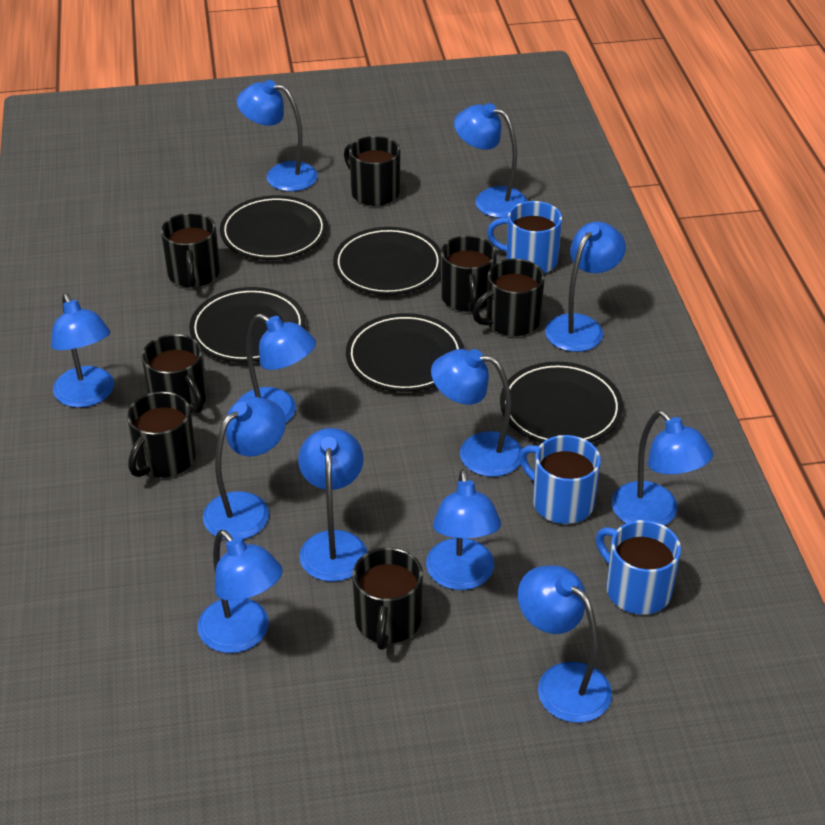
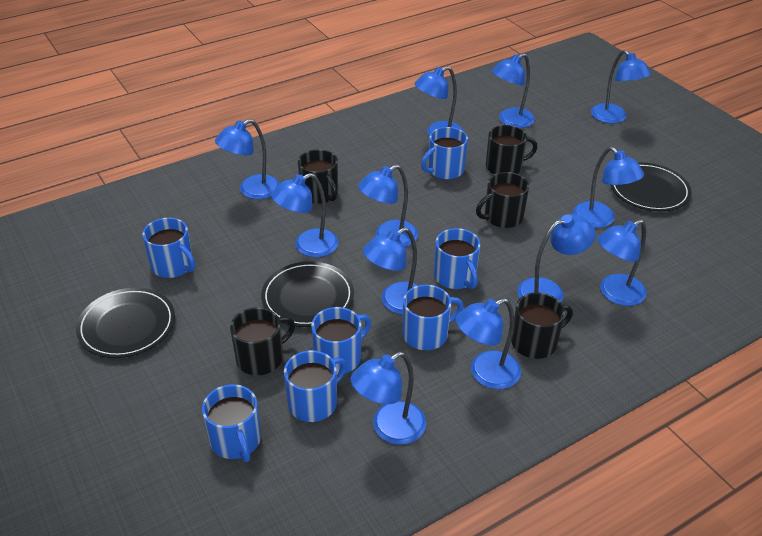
black mug: 7 -> 5
black plate: 5 -> 3
blue mug: 3 -> 7

